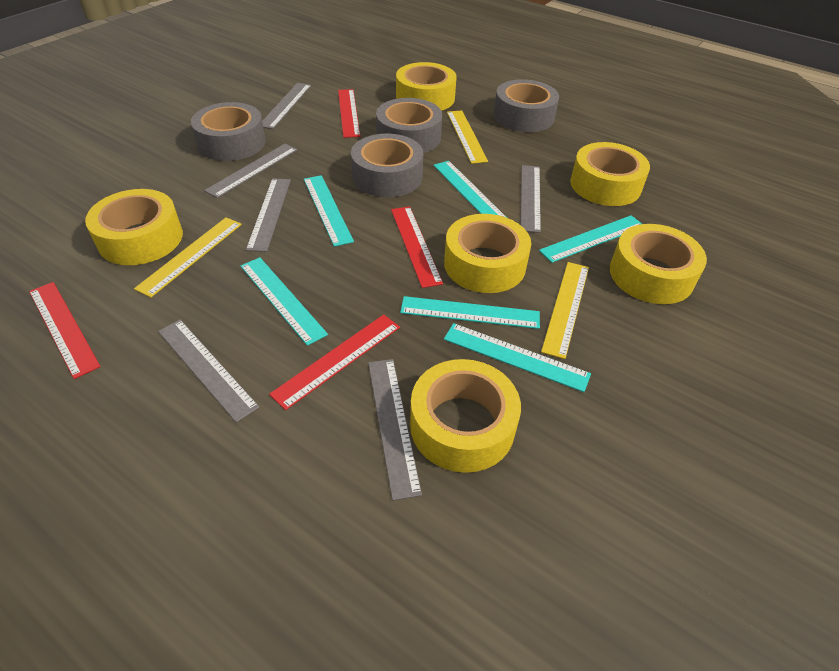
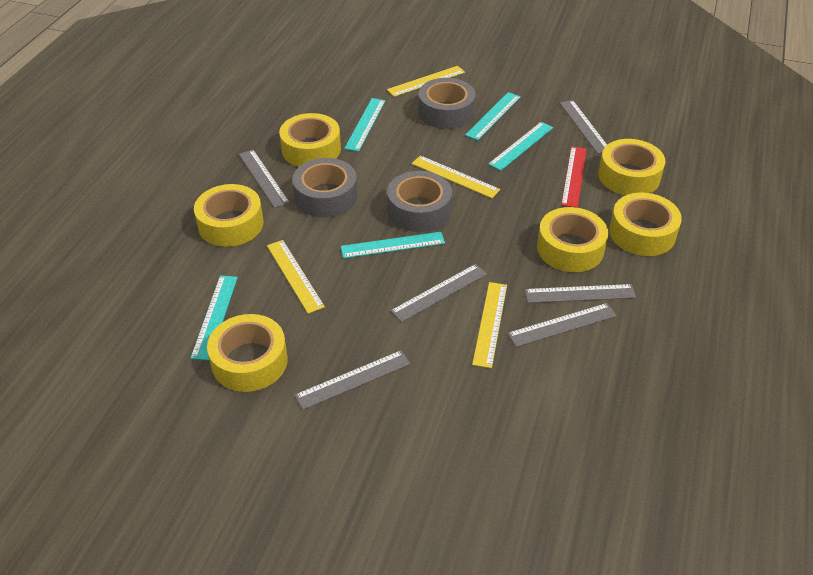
grey tape: 4 -> 3
red ruler: 4 -> 1
turquoise ruler: 6 -> 5
yellow ruler: 3 -> 4

